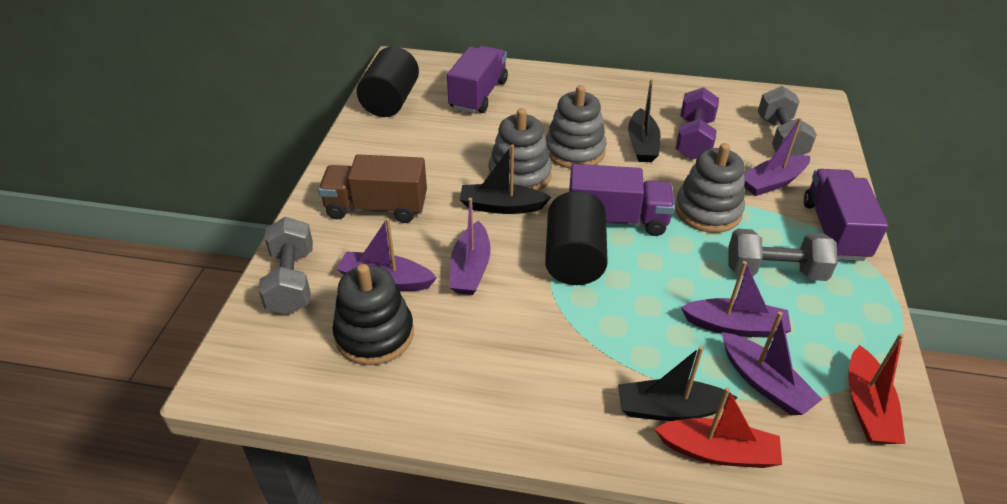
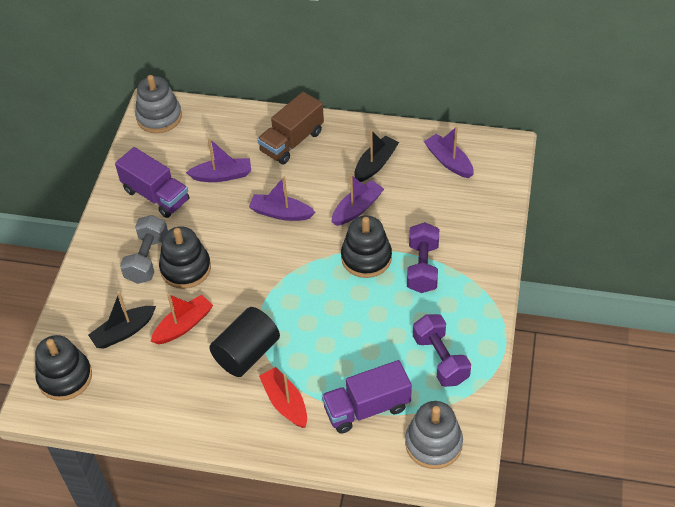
black boat: 3 -> 2
black cylinder: 2 -> 1
black stacking toy: 1 -> 3
grey dumbbell: 3 -> 1
grey stacking toy: 3 -> 2
purple boat: 5 -> 4
purple dumbbell: 1 -> 2
purple truck: 3 -> 2

